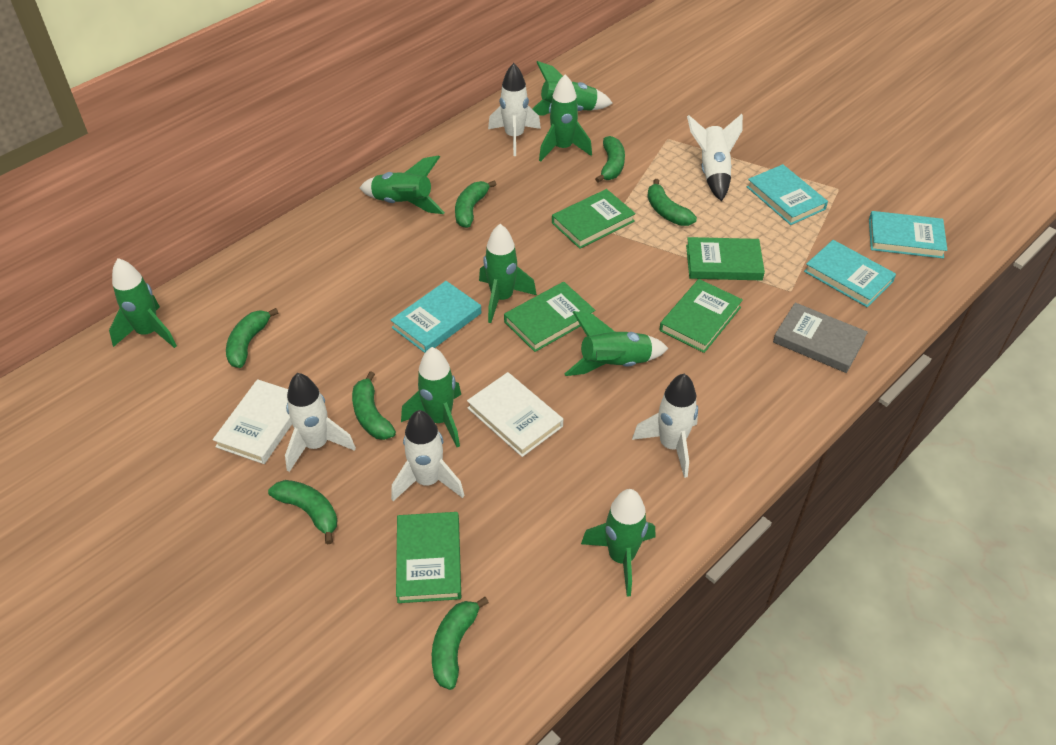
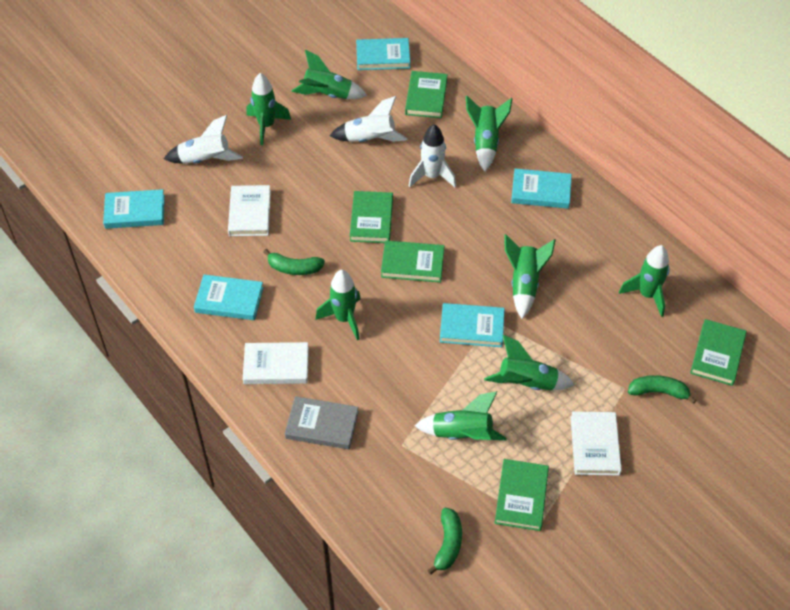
green banana: 7 -> 3
turquoise book: 4 -> 5
white book: 2 -> 3
white rocket: 5 -> 3

